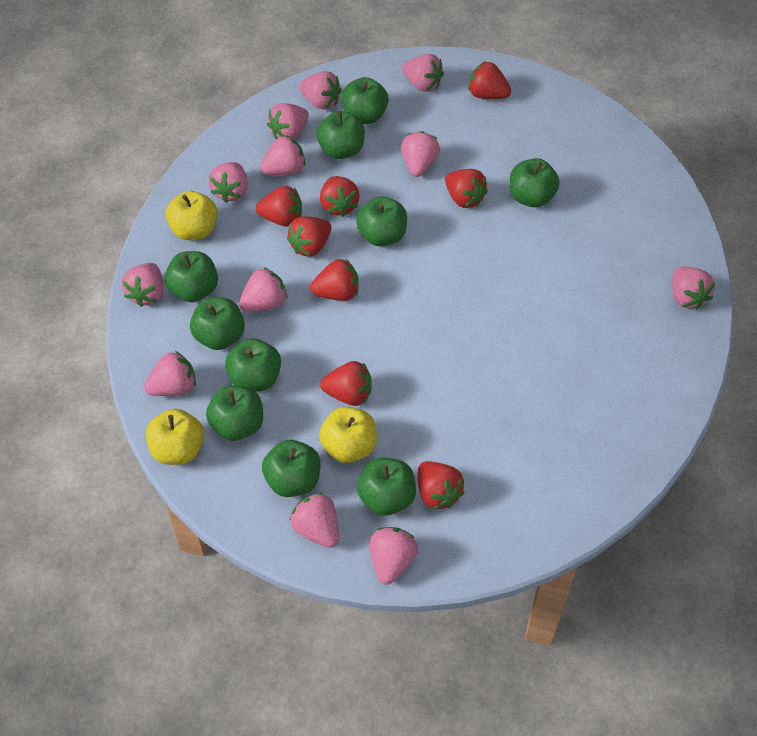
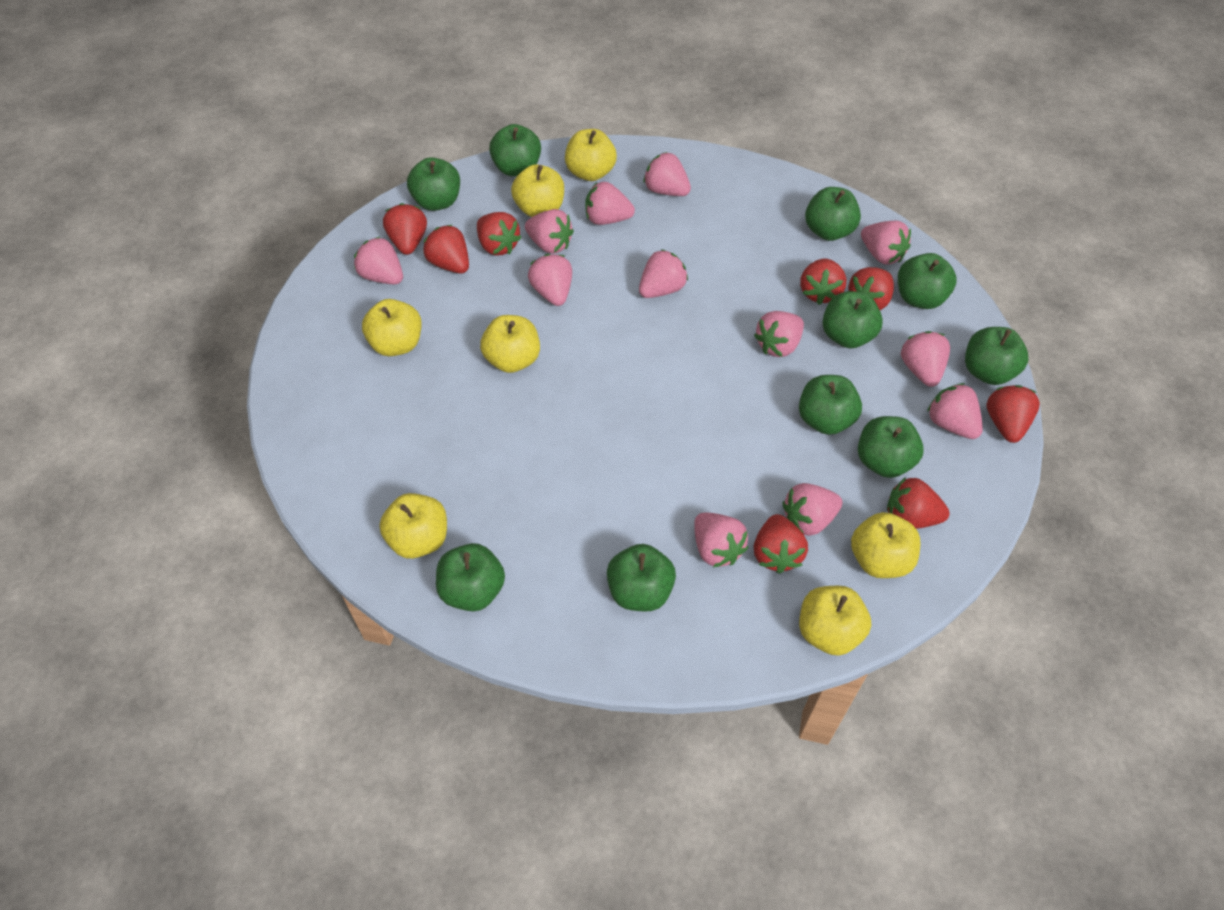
yellow apple: 3 -> 7

